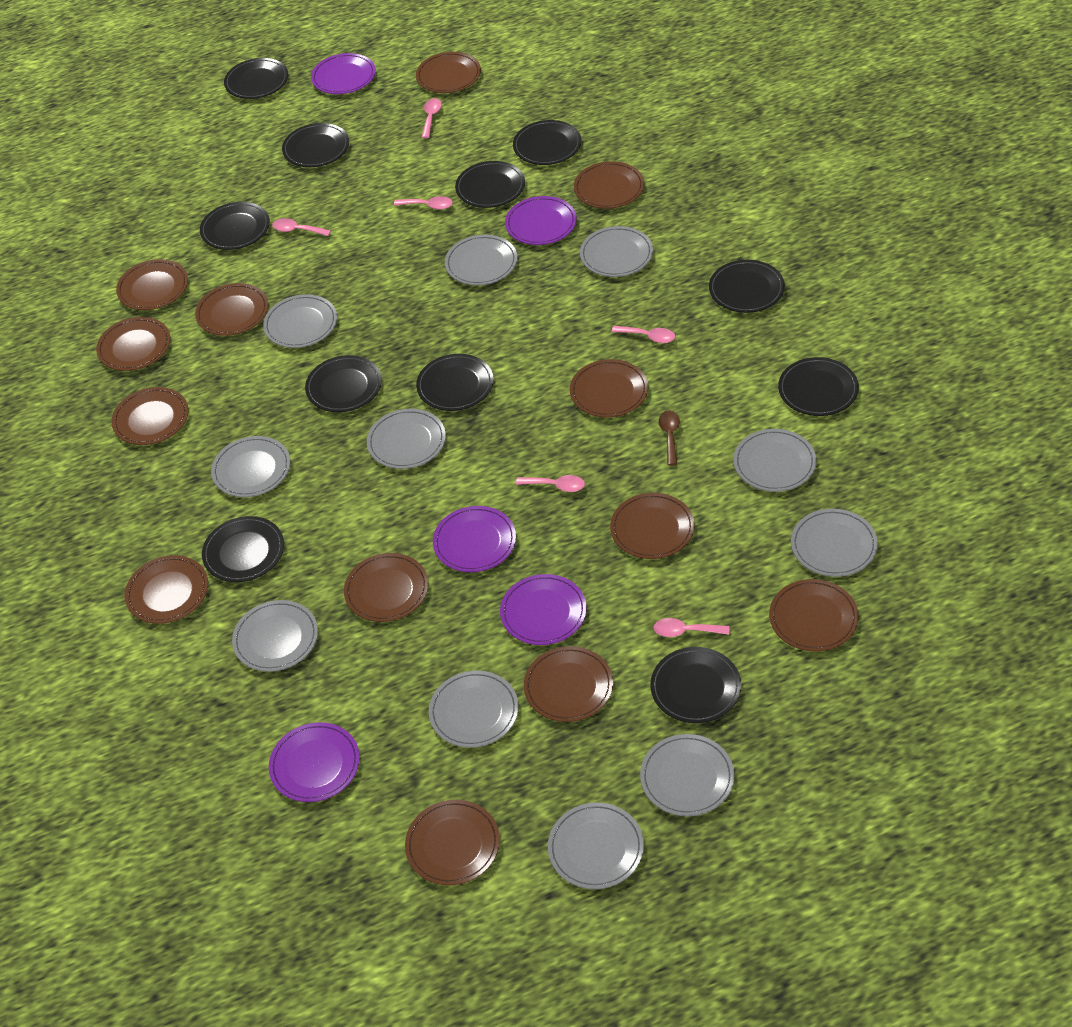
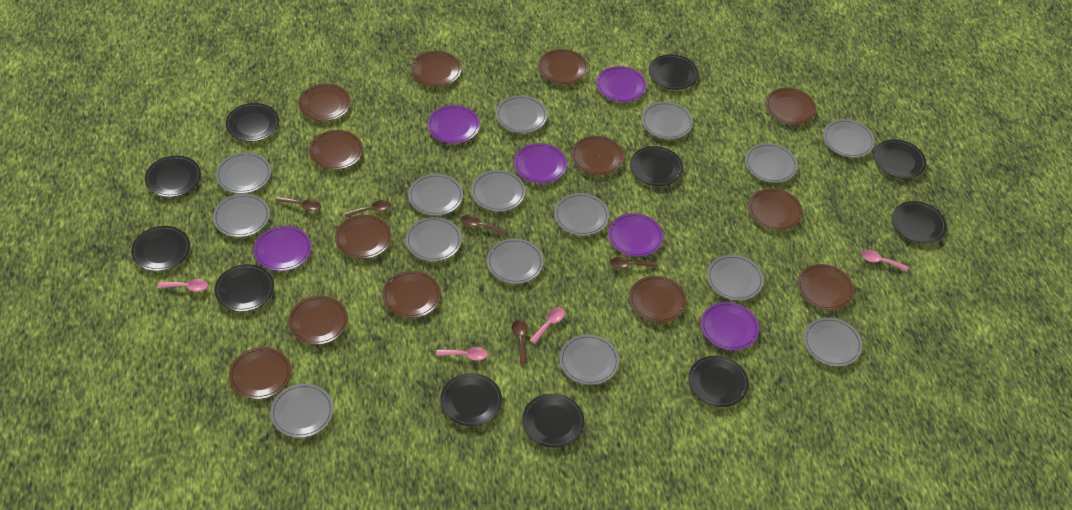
brown spoon: 1 -> 5
grey plate: 11 -> 15
pink spoon: 6 -> 4
purple plate: 5 -> 6

